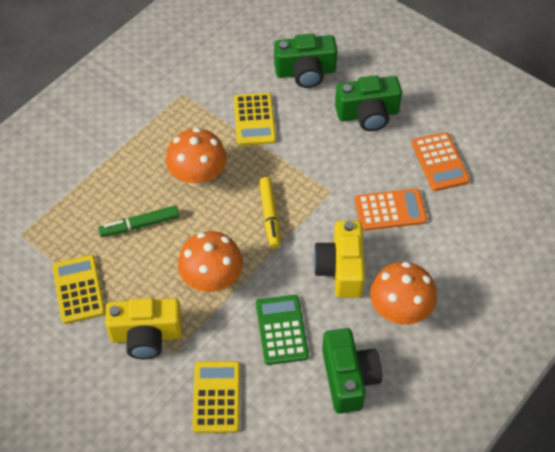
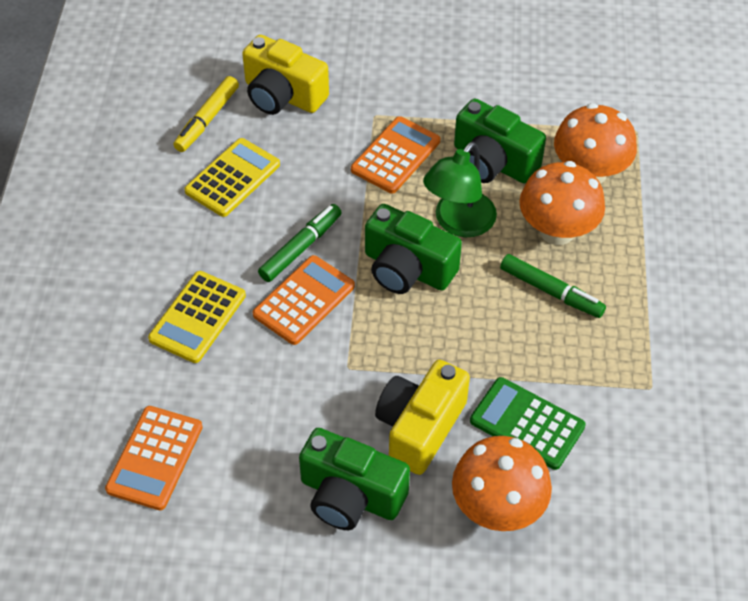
green lamp: 0 -> 1
green marker: 1 -> 2
orange calculator: 2 -> 3
yellow calculator: 3 -> 2

